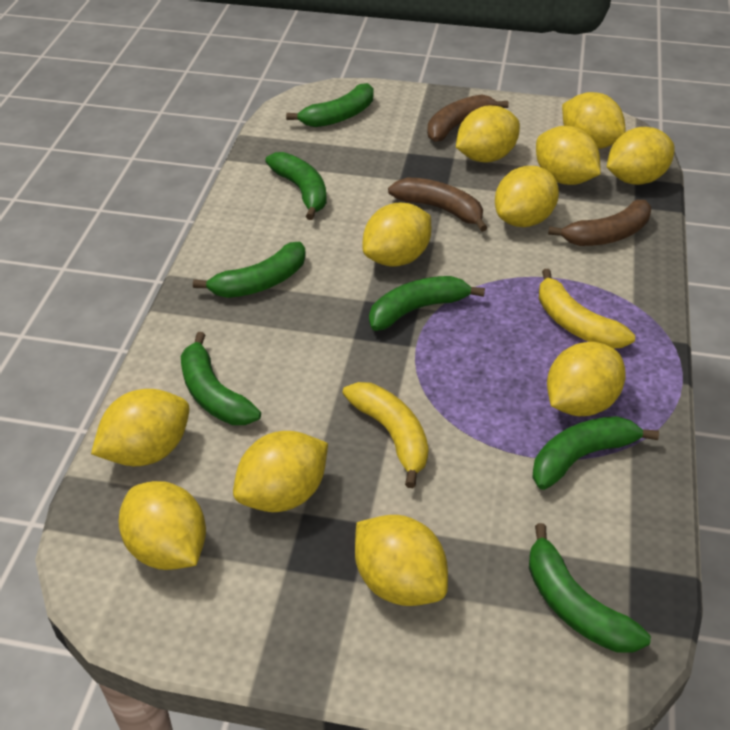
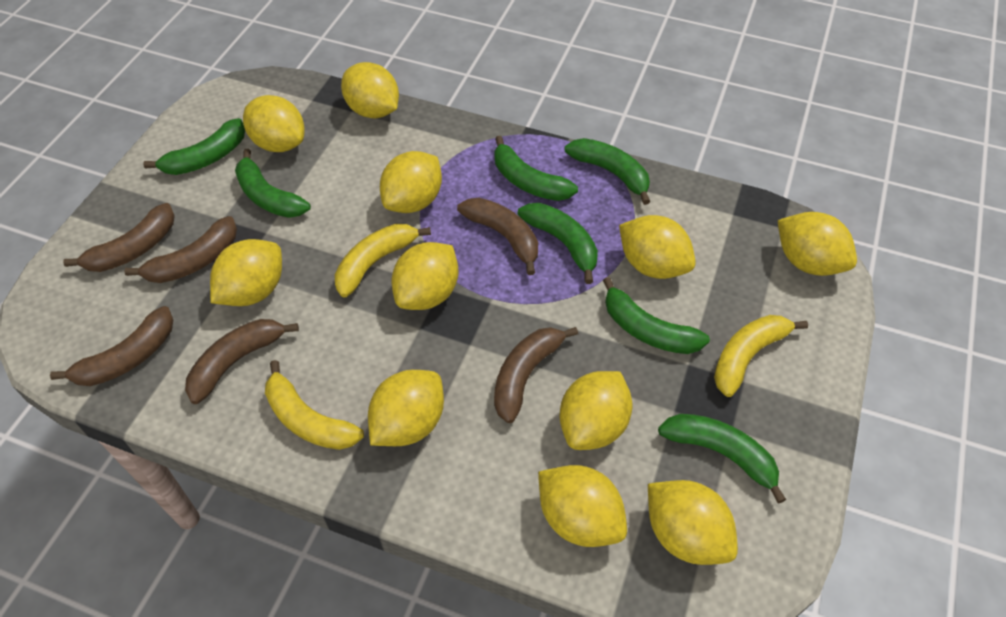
brown banana: 3 -> 6
yellow banana: 2 -> 3

